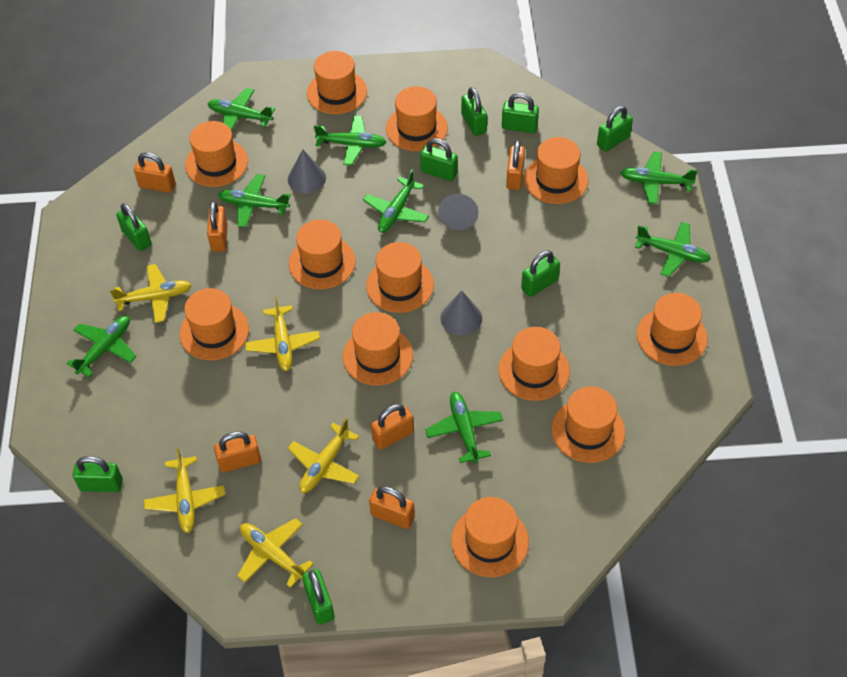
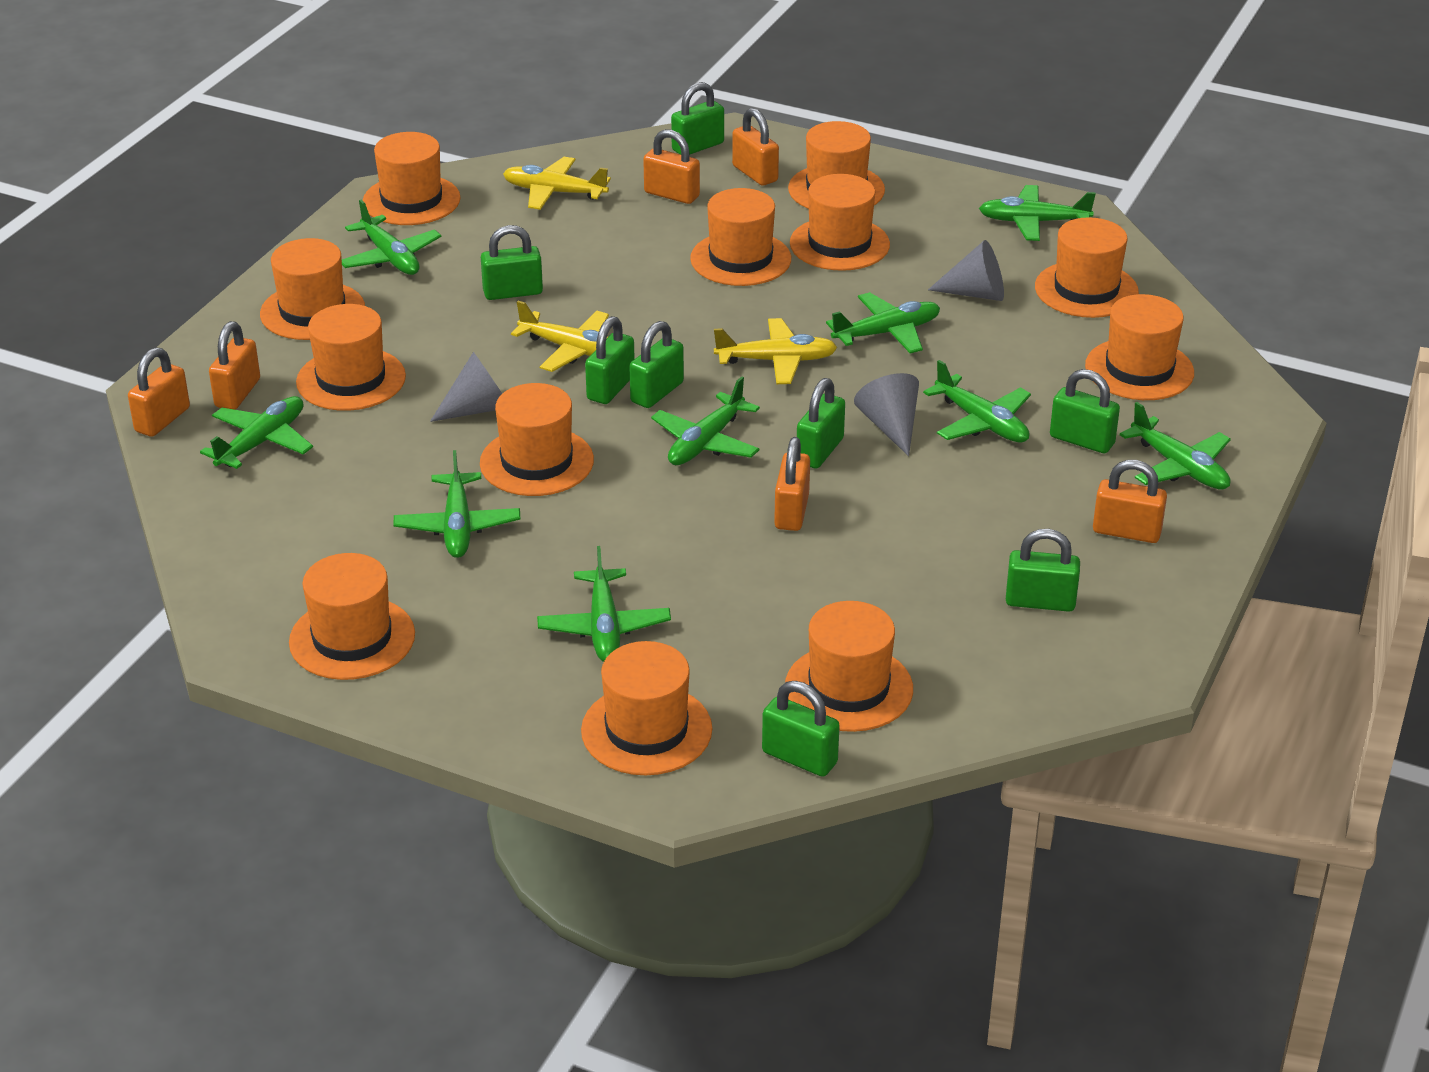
green plane: 8 -> 9
yellow plane: 5 -> 3

